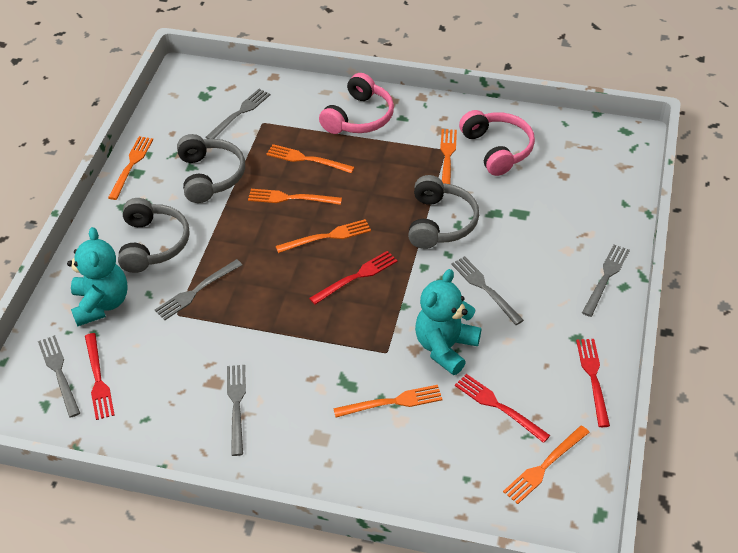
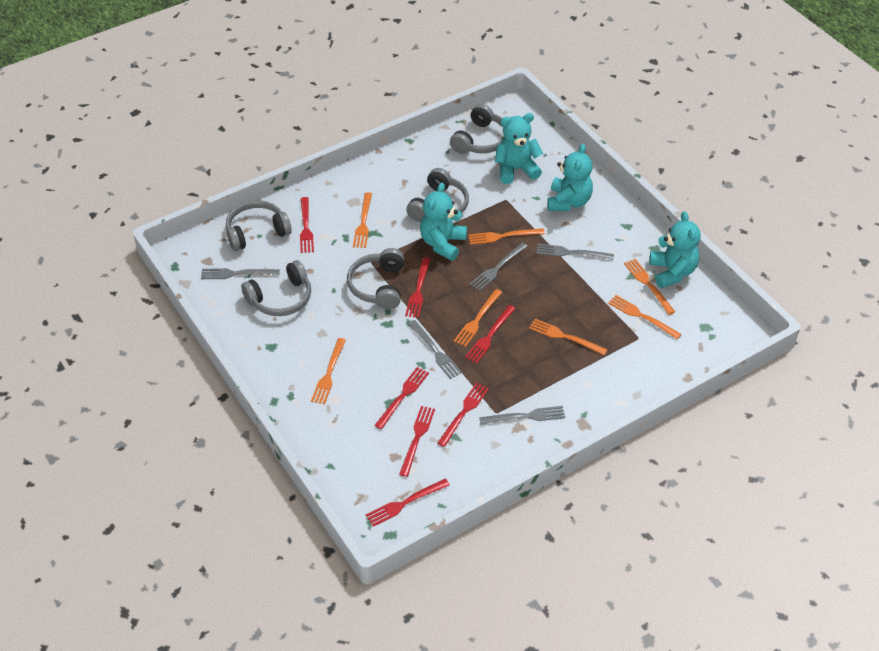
grey fork: 6 -> 5
grey headphones: 3 -> 5
pink headphones: 2 -> 0
red fork: 4 -> 7
turquoise teddy bear: 2 -> 4

